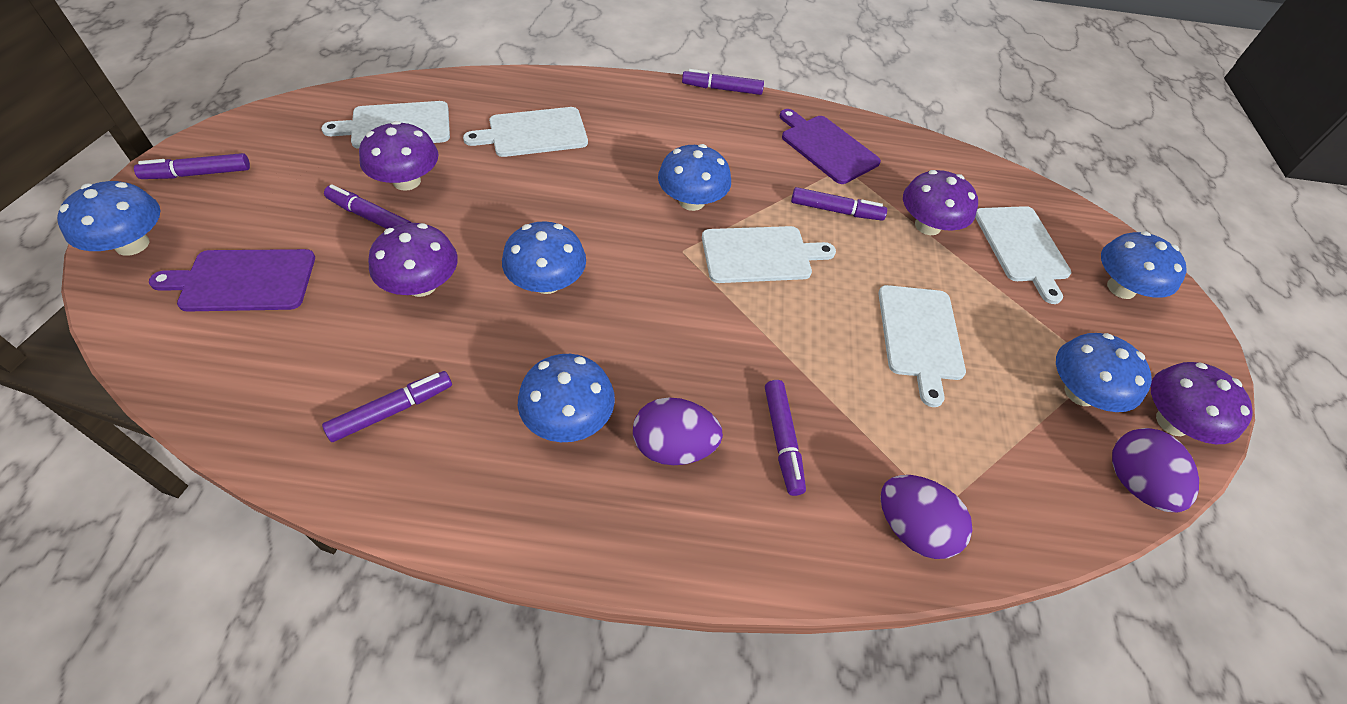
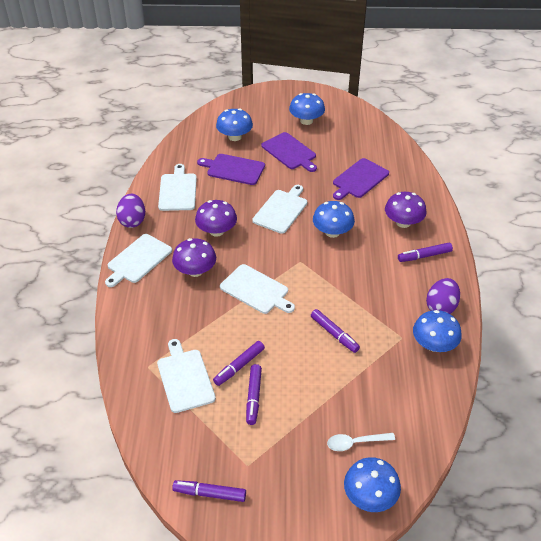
blue mushroom: 6 -> 5
purple cutting board: 2 -> 3
purple egg: 3 -> 2
purple marker: 6 -> 5
purple mushroom: 4 -> 3
white spoon: 0 -> 1

